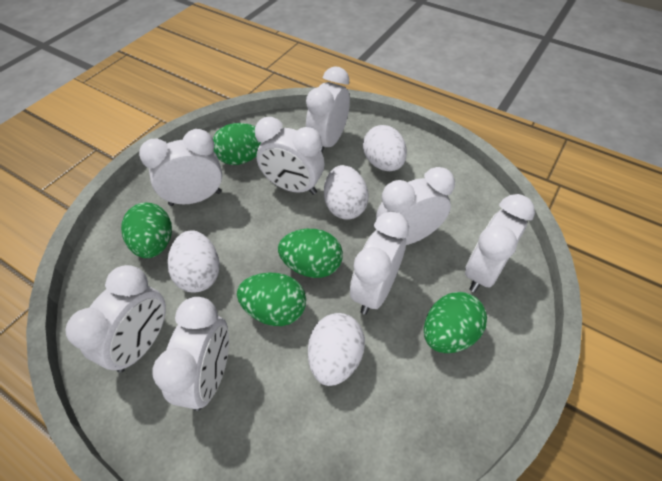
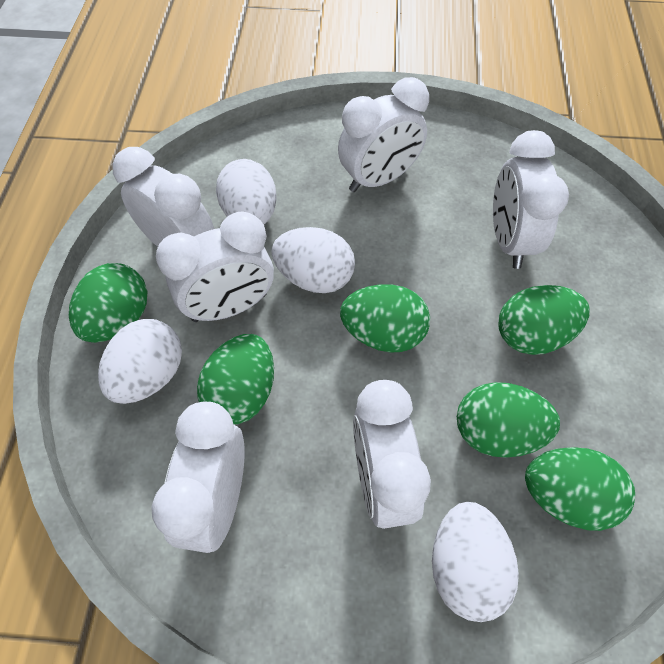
green egg: 5 -> 6
white clock: 8 -> 6

